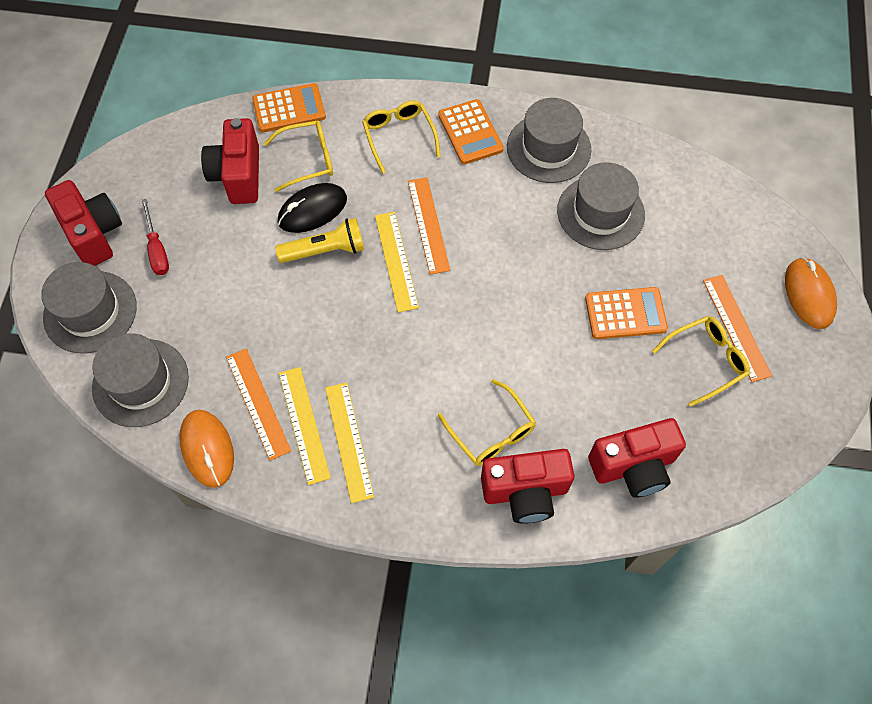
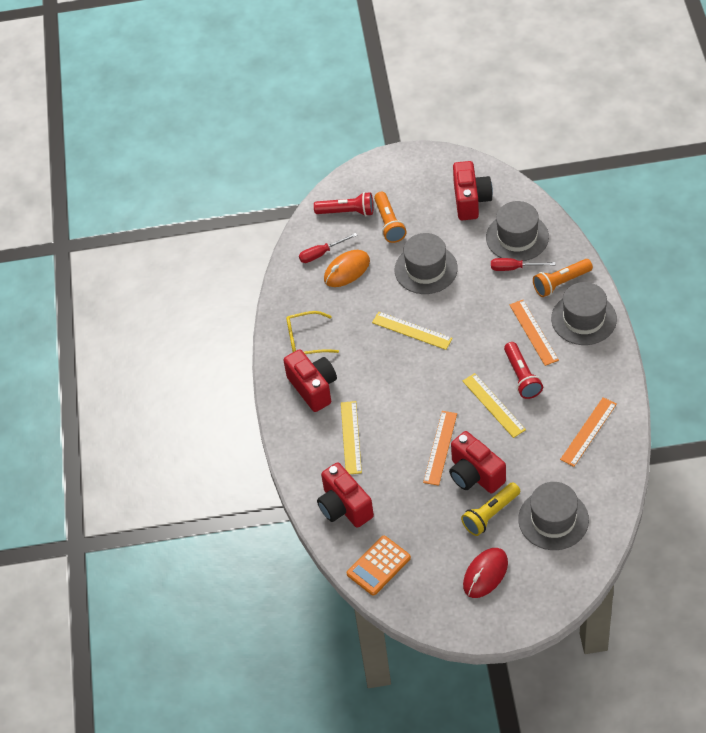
black mouse: 1 -> 0
orange calculator: 3 -> 1
orange flashlight: 0 -> 2
orange mouse: 2 -> 1
red flashlight: 0 -> 2
red mouse: 0 -> 1
red screwdriver: 1 -> 2
yellow glasses: 4 -> 1

